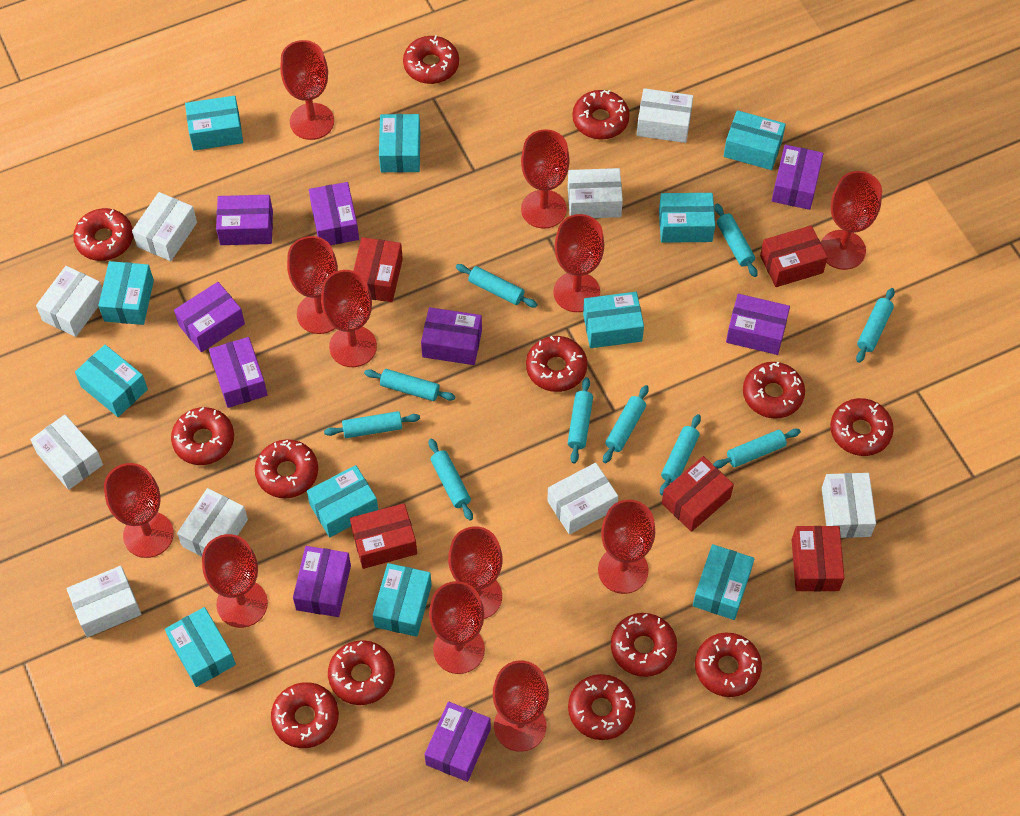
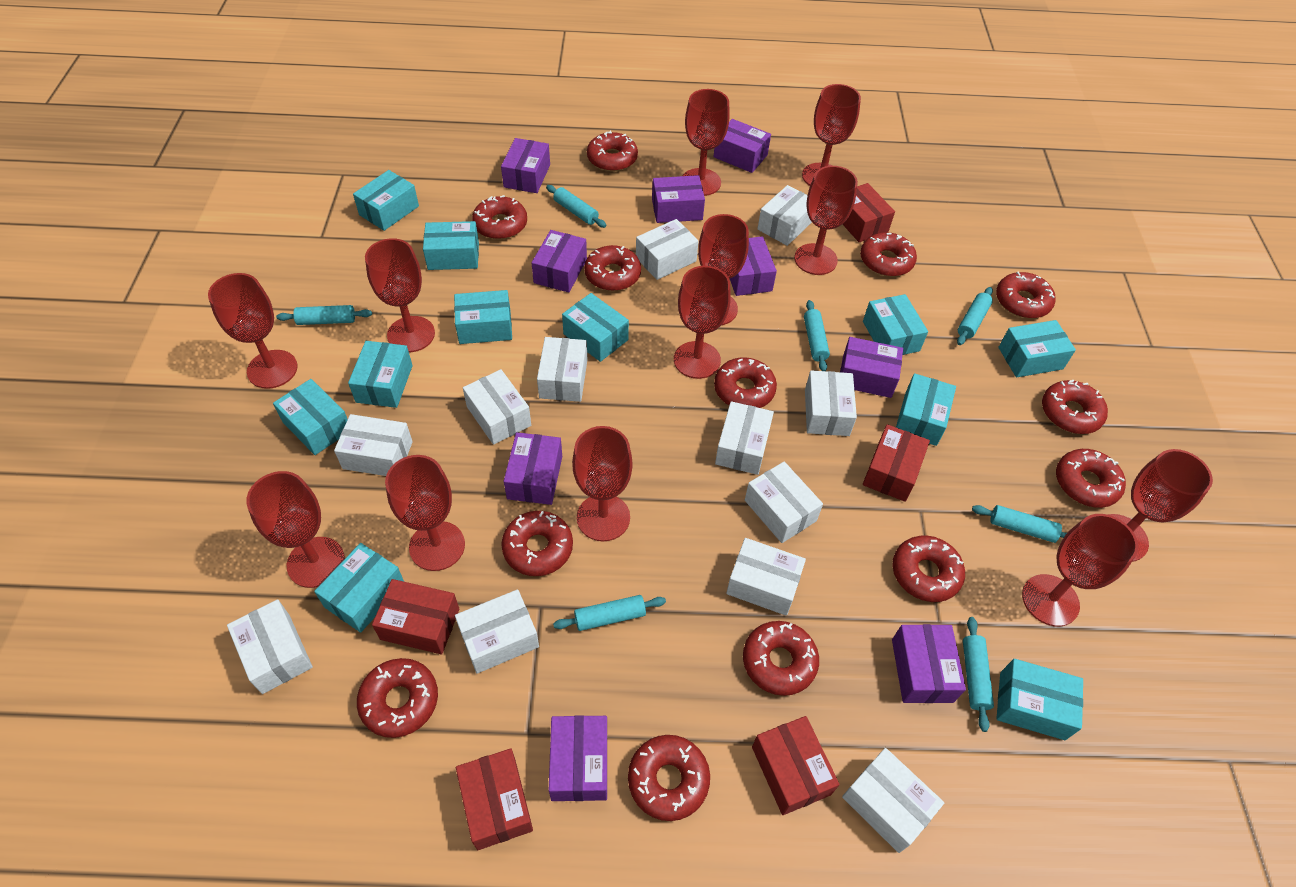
turquoise rolling pin: 10 -> 7
white box: 9 -> 12

